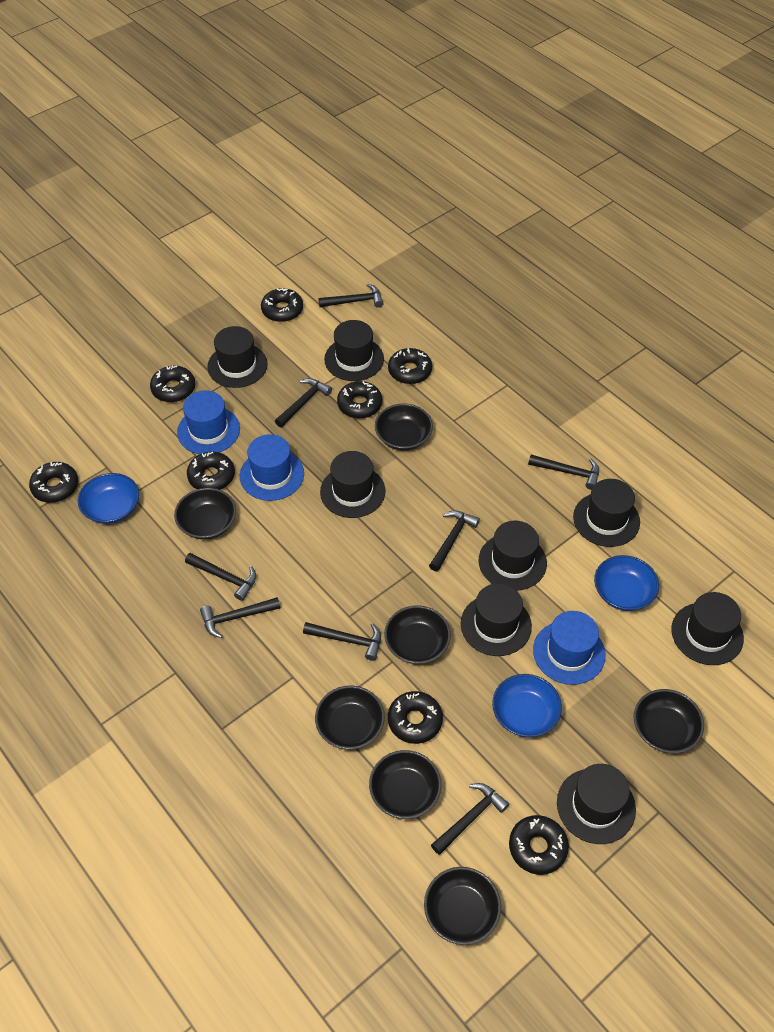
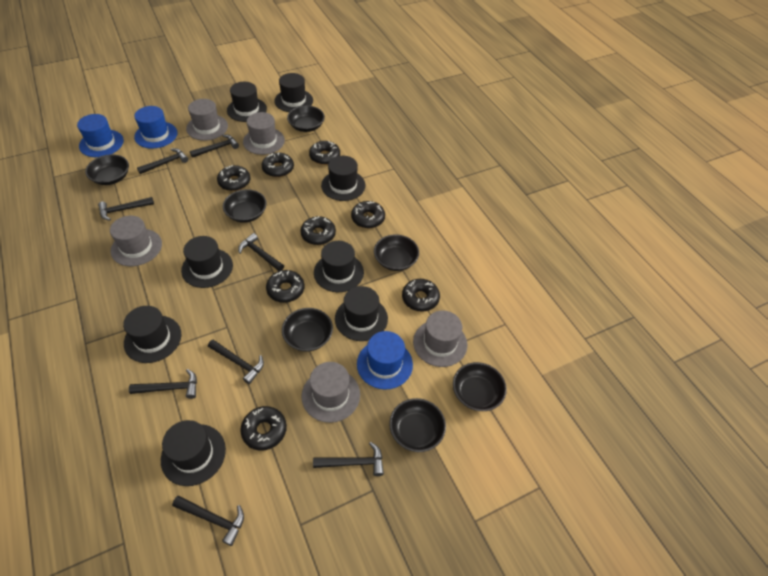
blue bowl: 3 -> 0
grey hat: 0 -> 5

